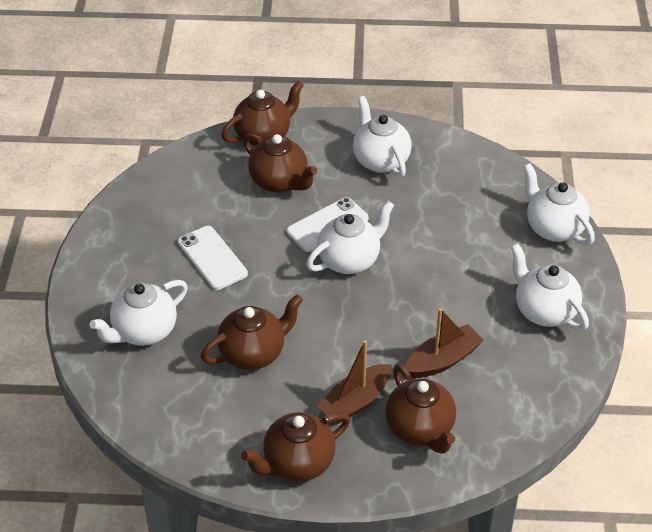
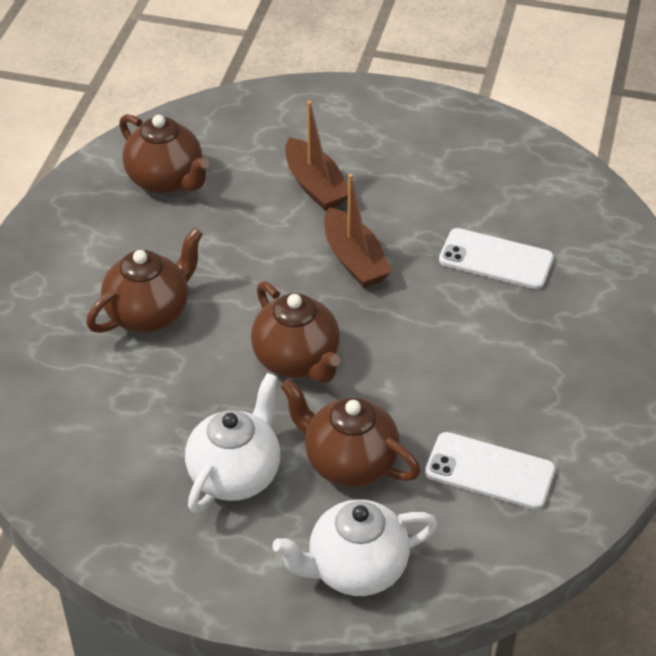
brown teapot: 5 -> 4
white teapot: 5 -> 2

